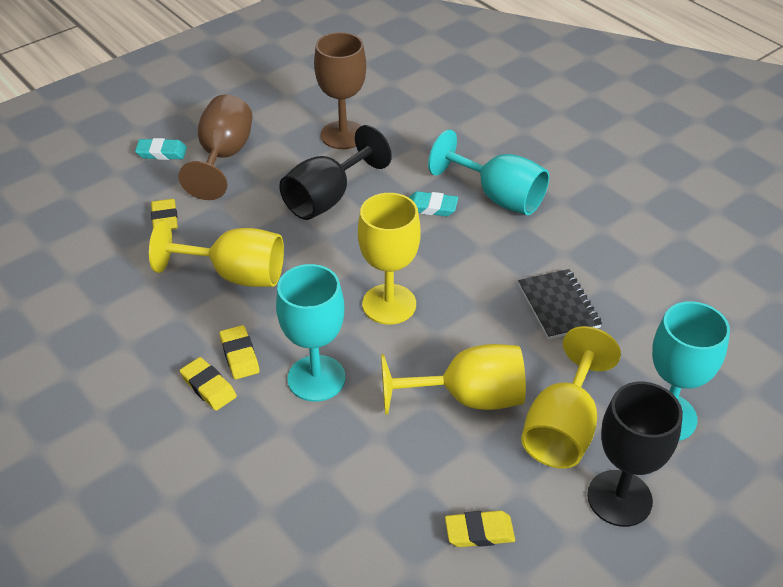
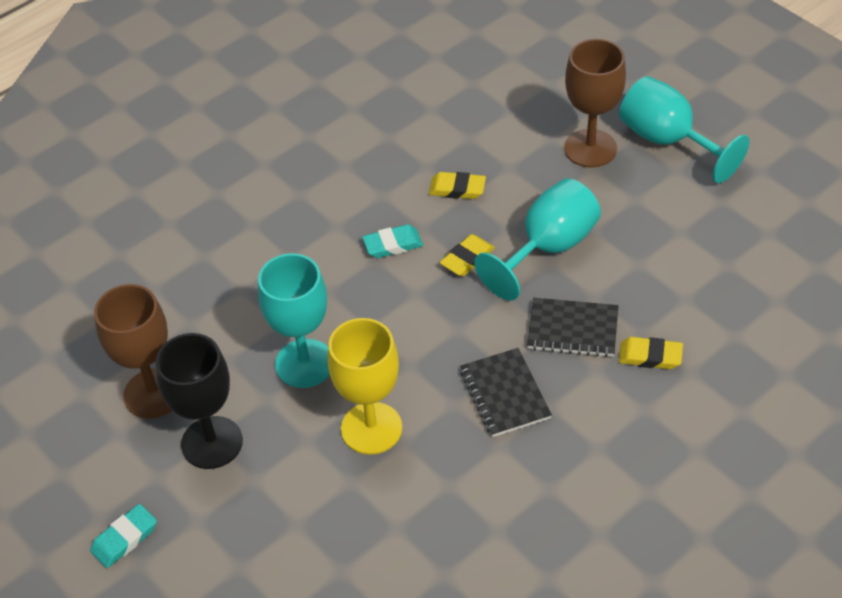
black goblet: 2 -> 1
black notebook: 1 -> 2
yellow eraser: 4 -> 3
yellow goblet: 4 -> 1

